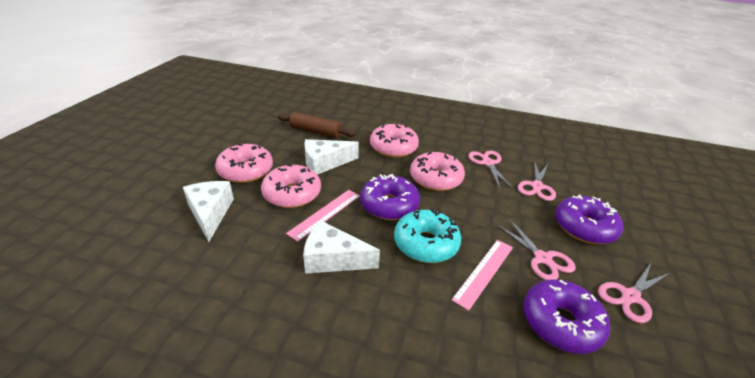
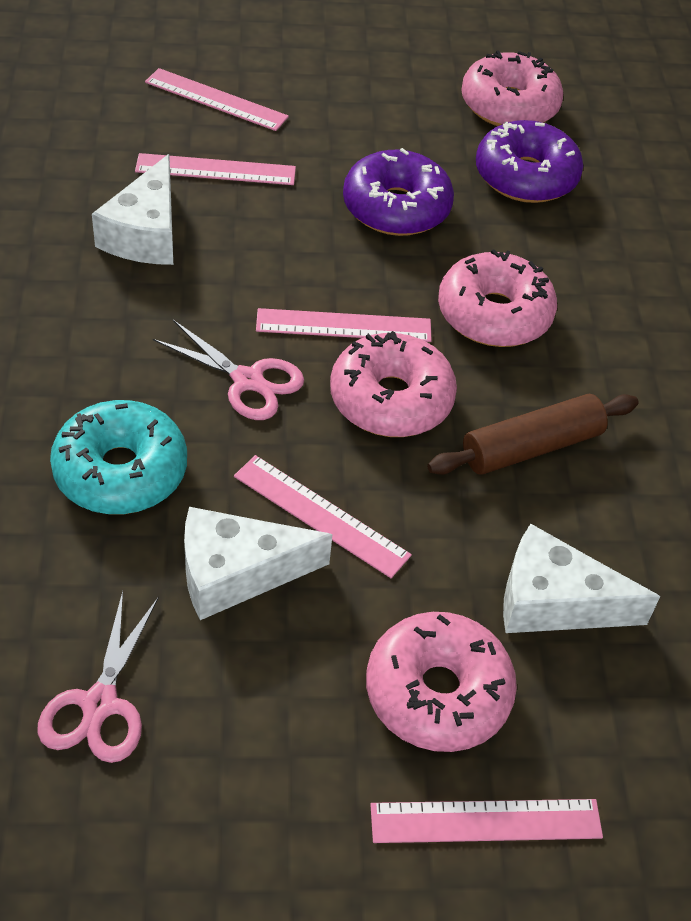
pink ruler: 2 -> 5
pink scissors: 4 -> 2
purple donut: 3 -> 2

